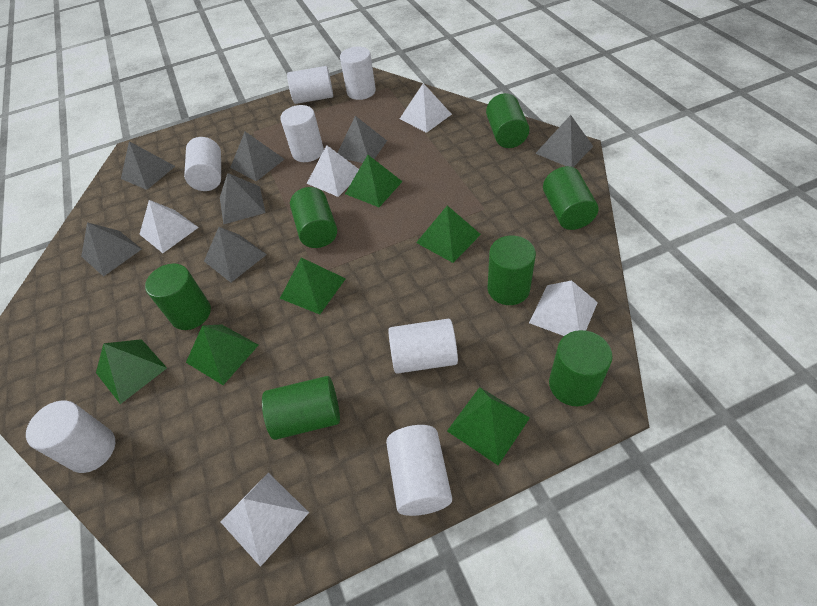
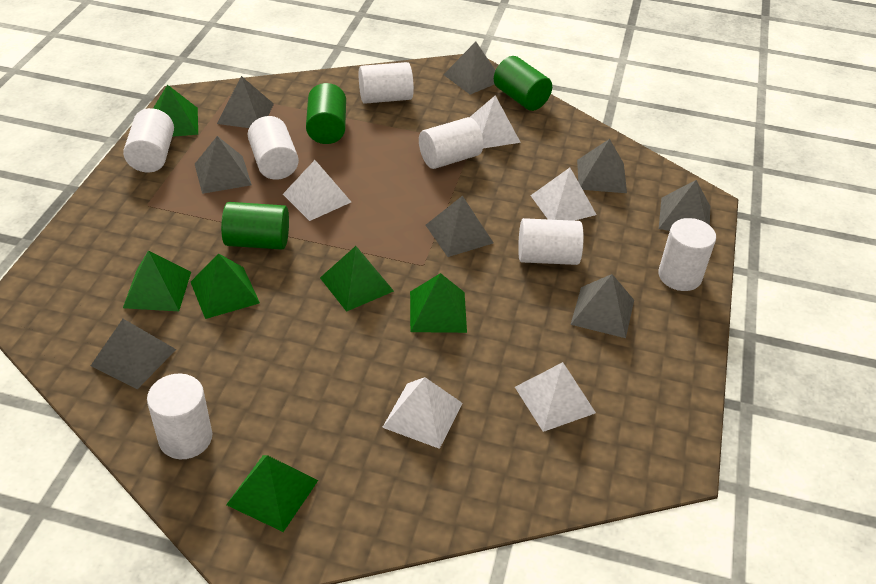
green cylinder: 7 -> 3
grey pyramid: 7 -> 8

